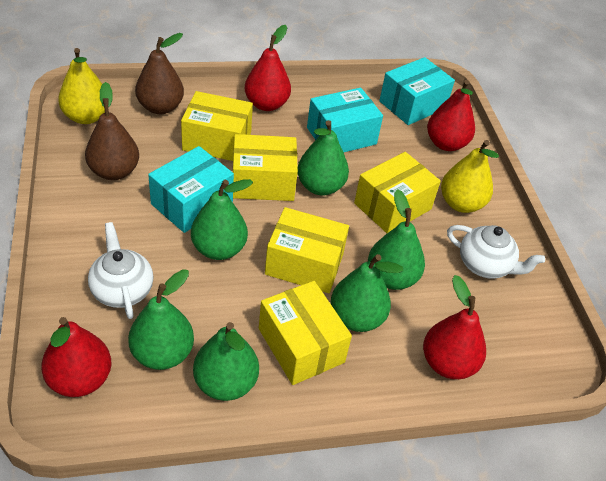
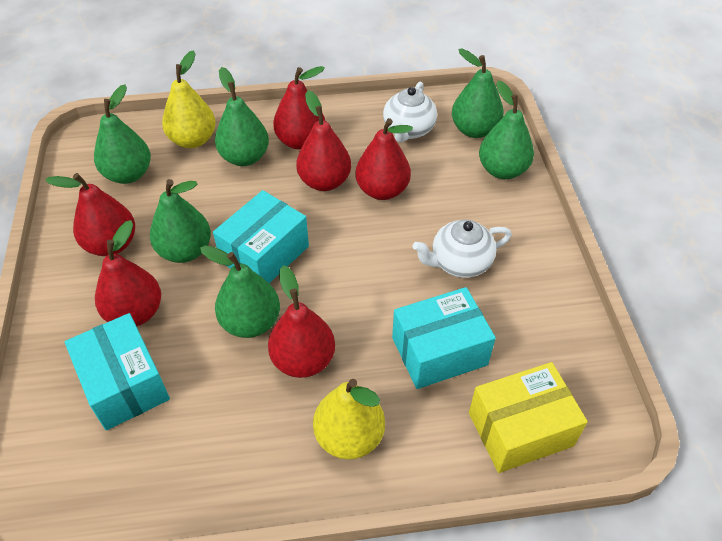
brown pear: 2 -> 0
red pear: 4 -> 6
yellow box: 5 -> 1

